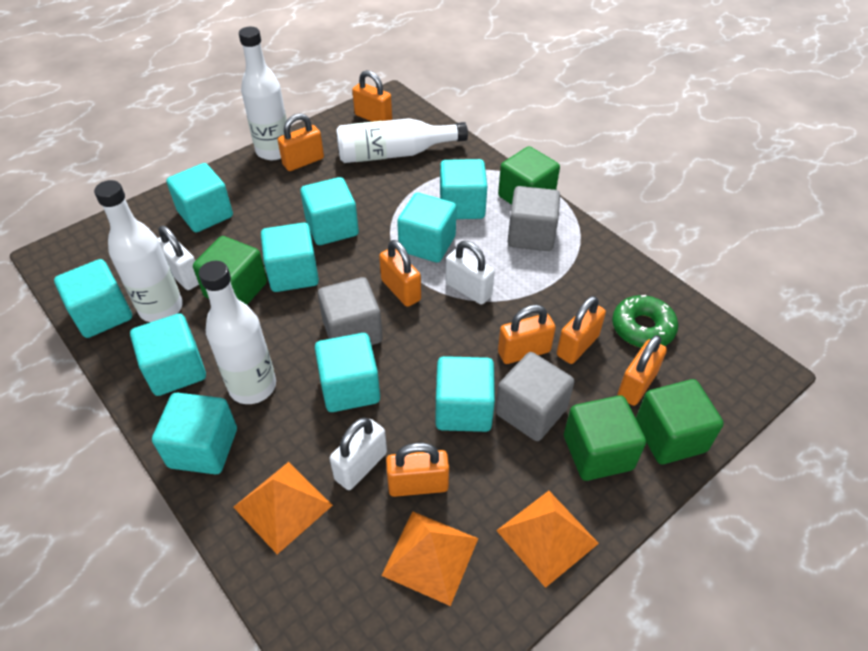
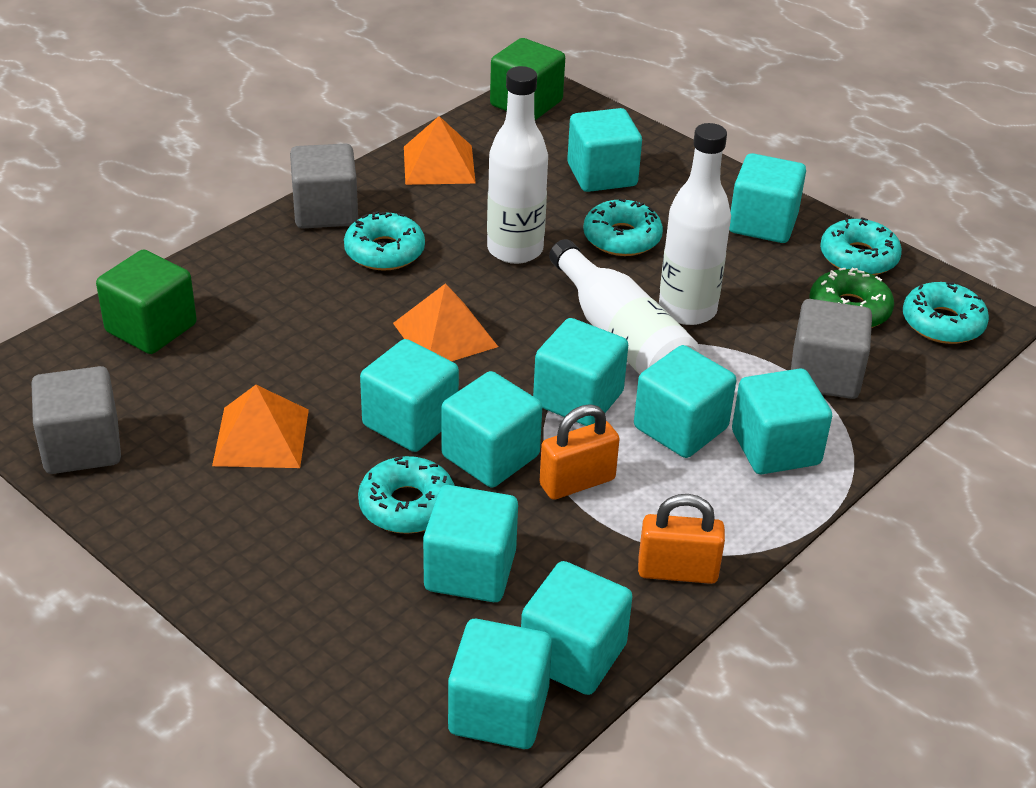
green cube: 4 -> 2
orange padlock: 7 -> 2
turquoise donut: 0 -> 5
white bottle: 4 -> 3
white padlock: 3 -> 0

